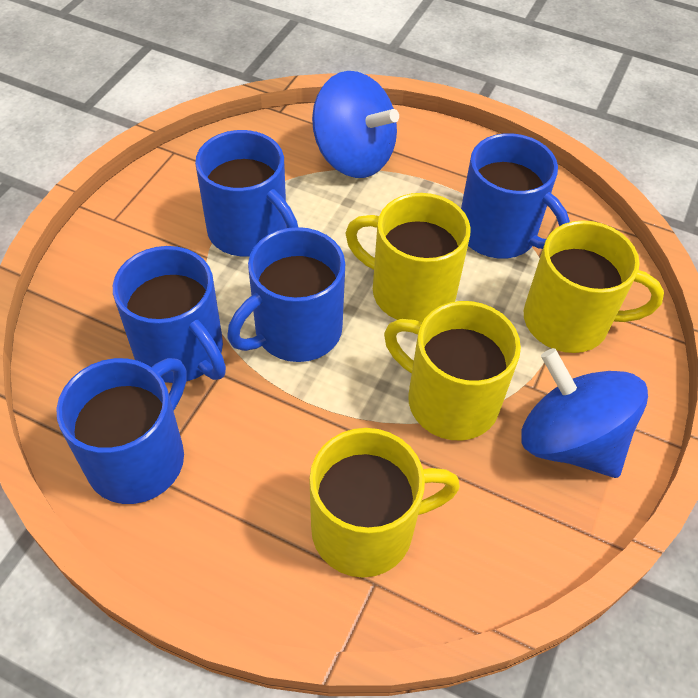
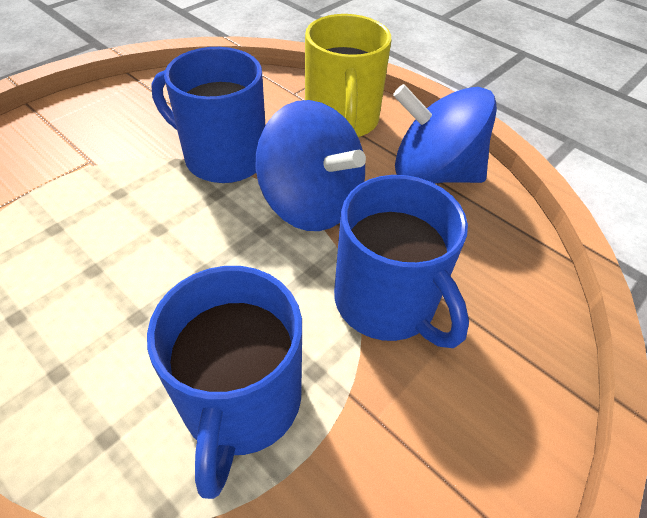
blue mug: 5 -> 3
yellow mug: 4 -> 1

